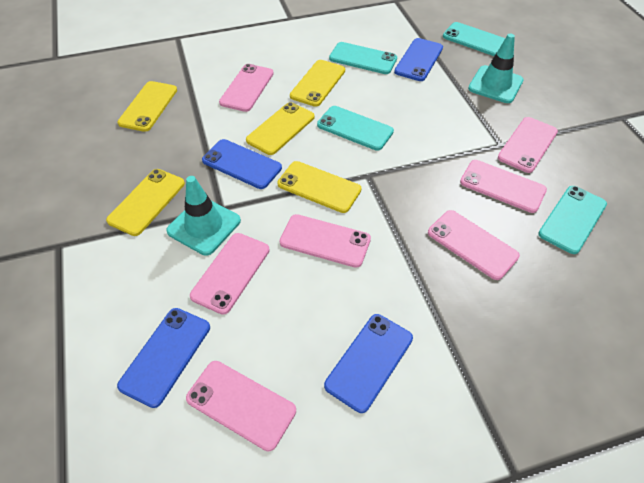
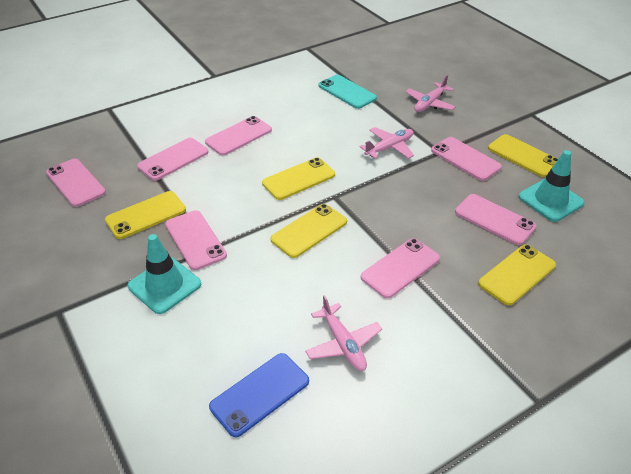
blue phone: 4 -> 1
pink plane: 0 -> 3
turquoise phone: 4 -> 1

